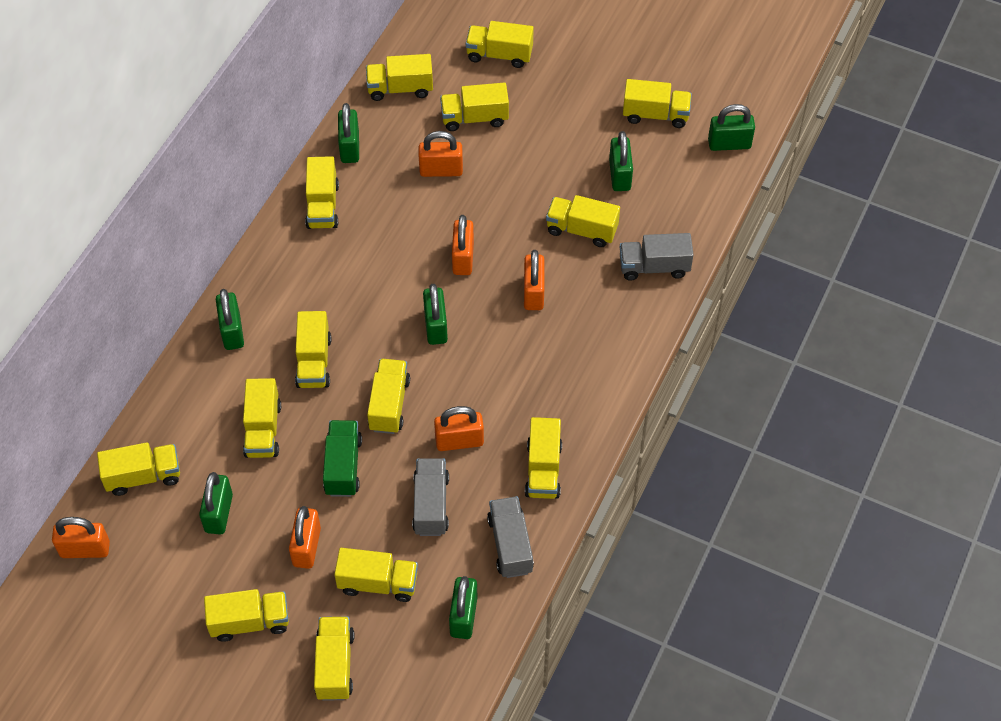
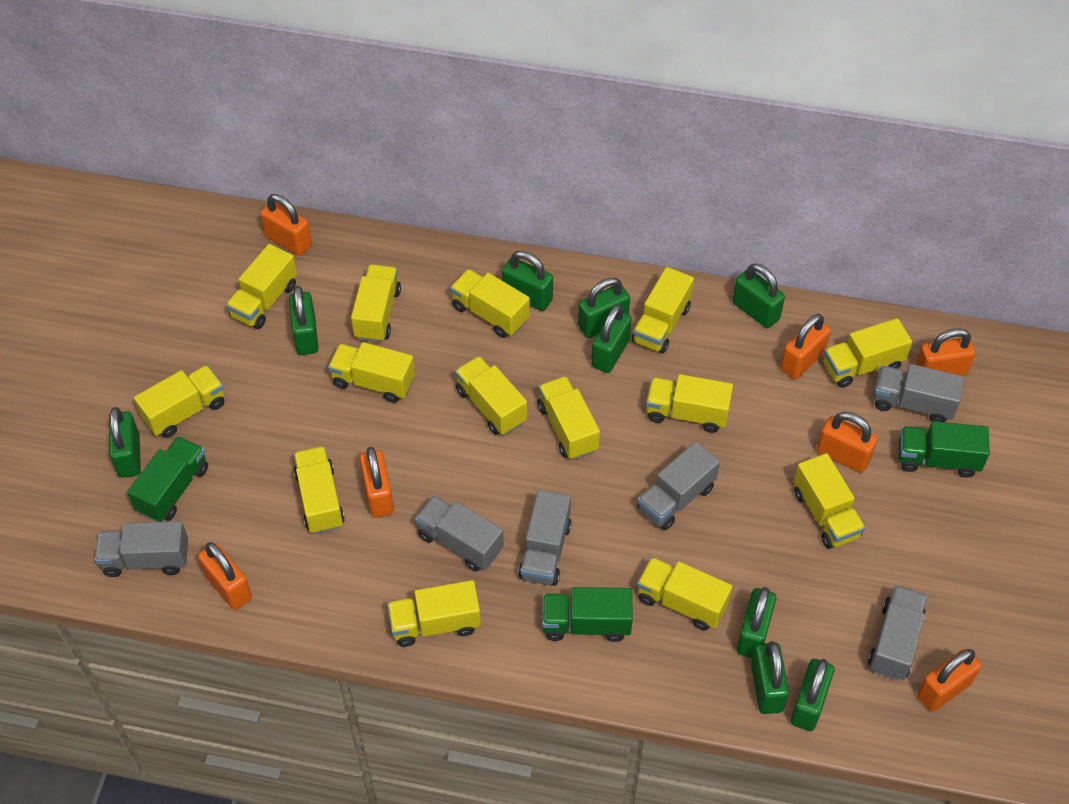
green padlock: 7 -> 9
green truck: 1 -> 3
grey truck: 3 -> 6
orange padlock: 6 -> 7

